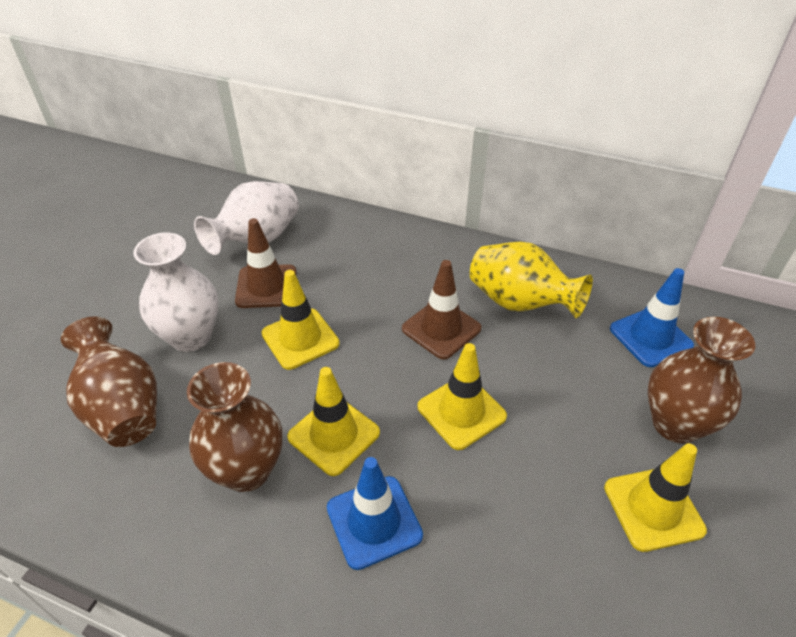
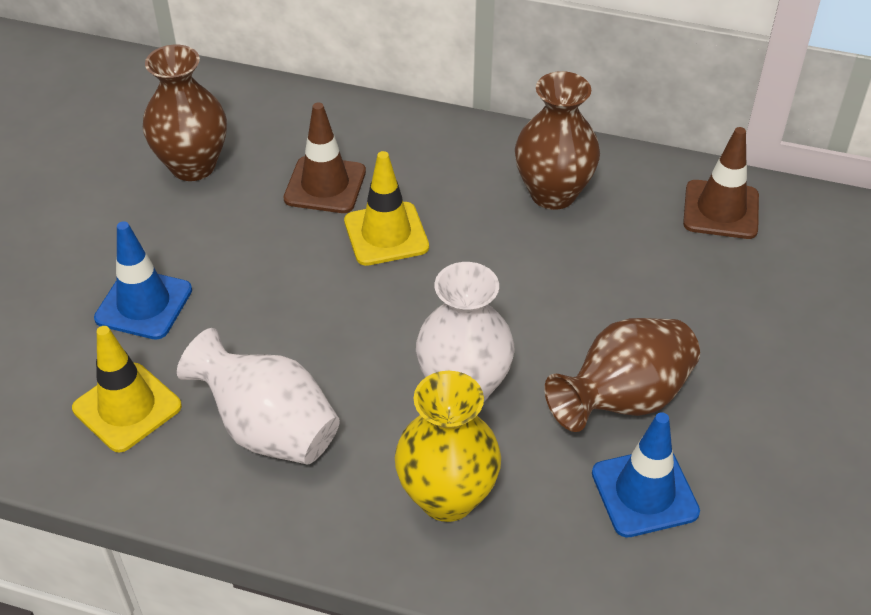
yellow traffic cone: 4 -> 2

